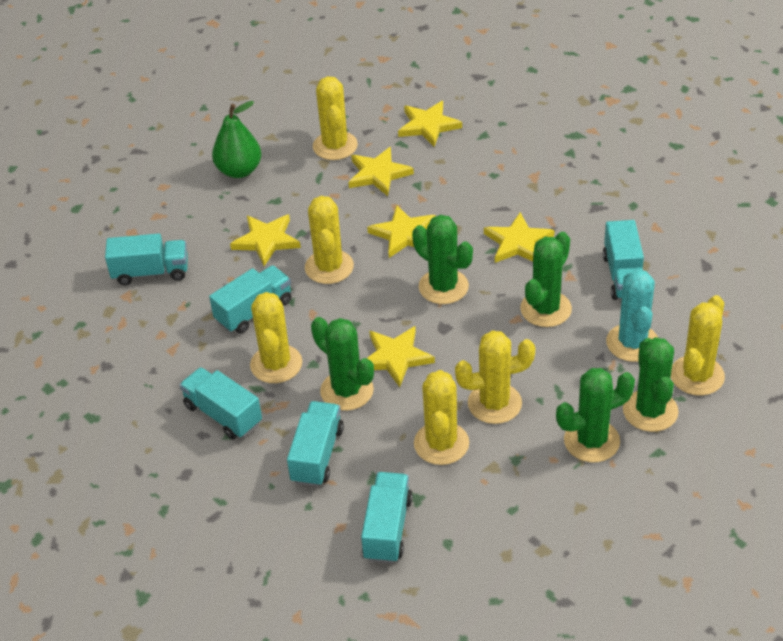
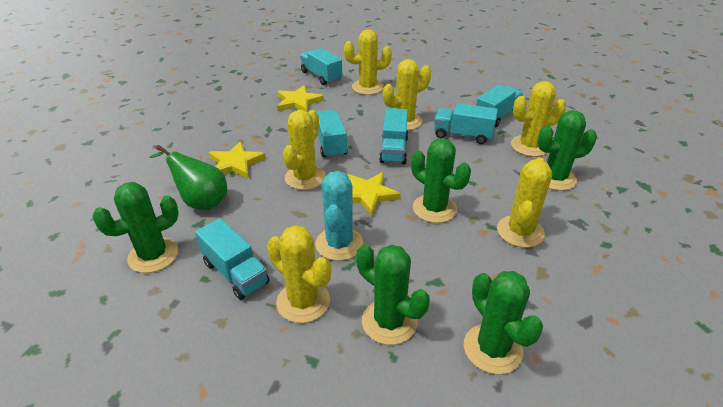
yellow star: 6 -> 3

